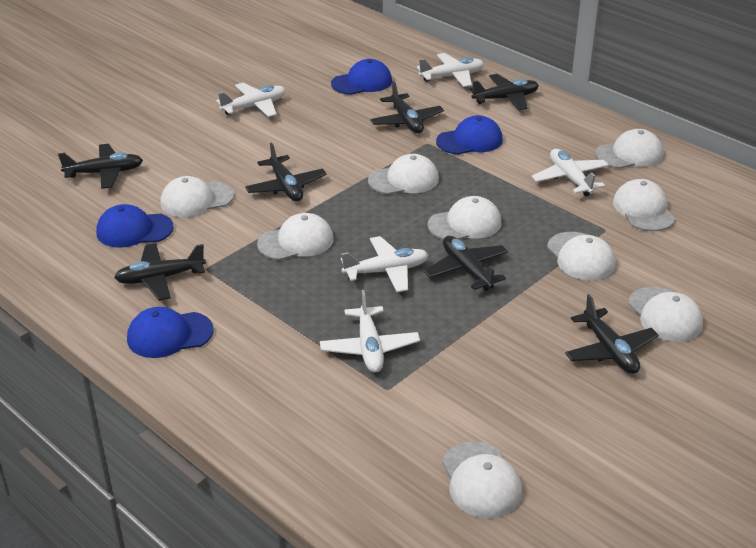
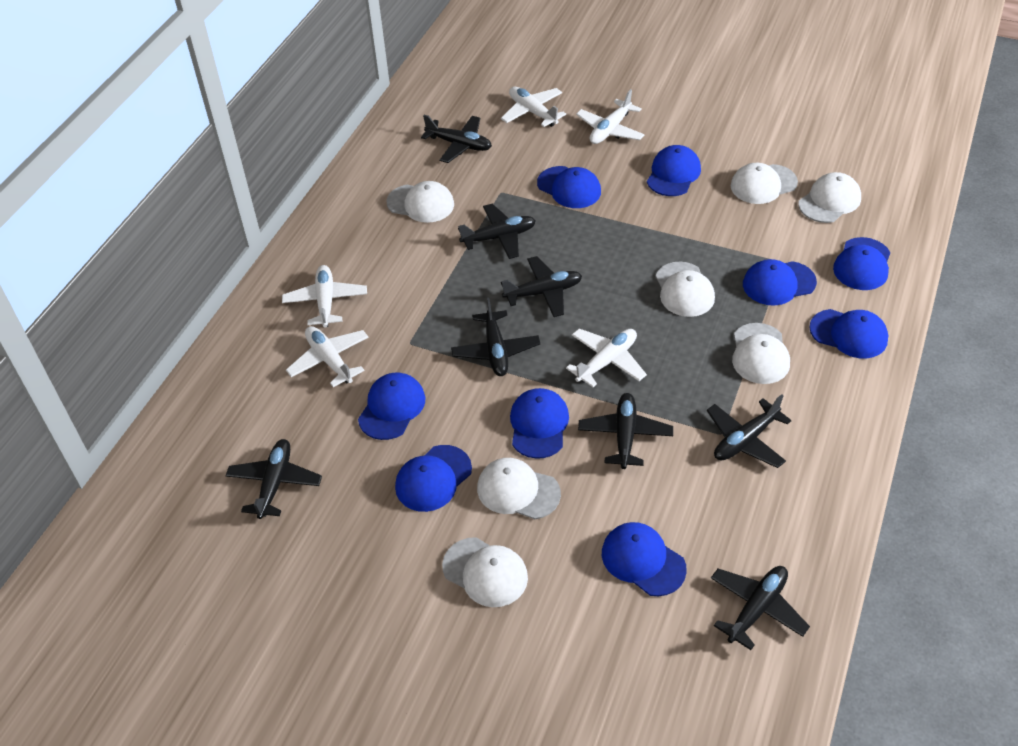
black plane: 7 -> 8
blue cap: 4 -> 9
white cap: 9 -> 7

